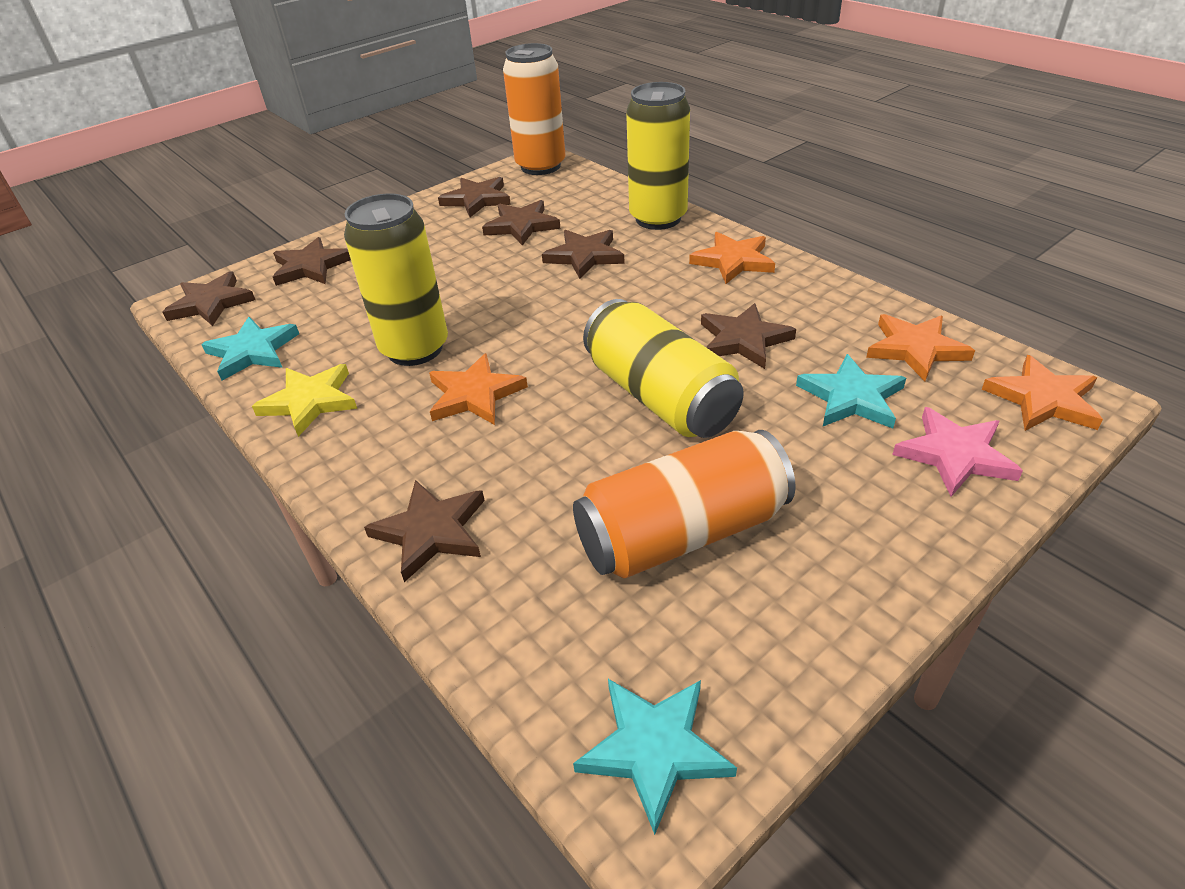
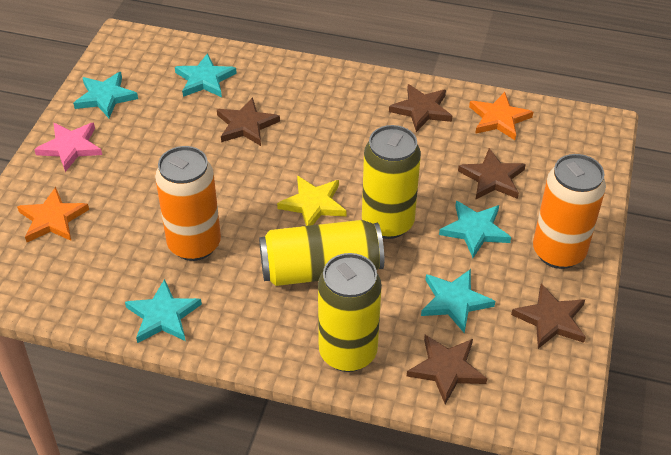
brown star: 7 -> 5
orange star: 4 -> 2
turquoise star: 3 -> 5

